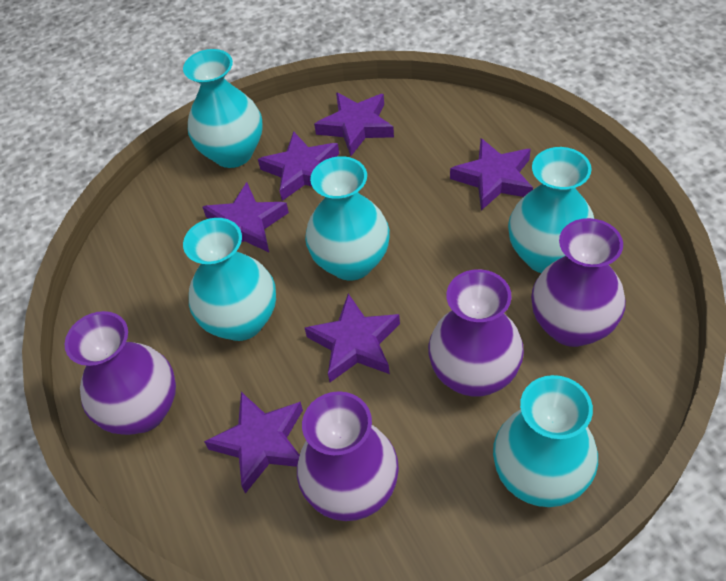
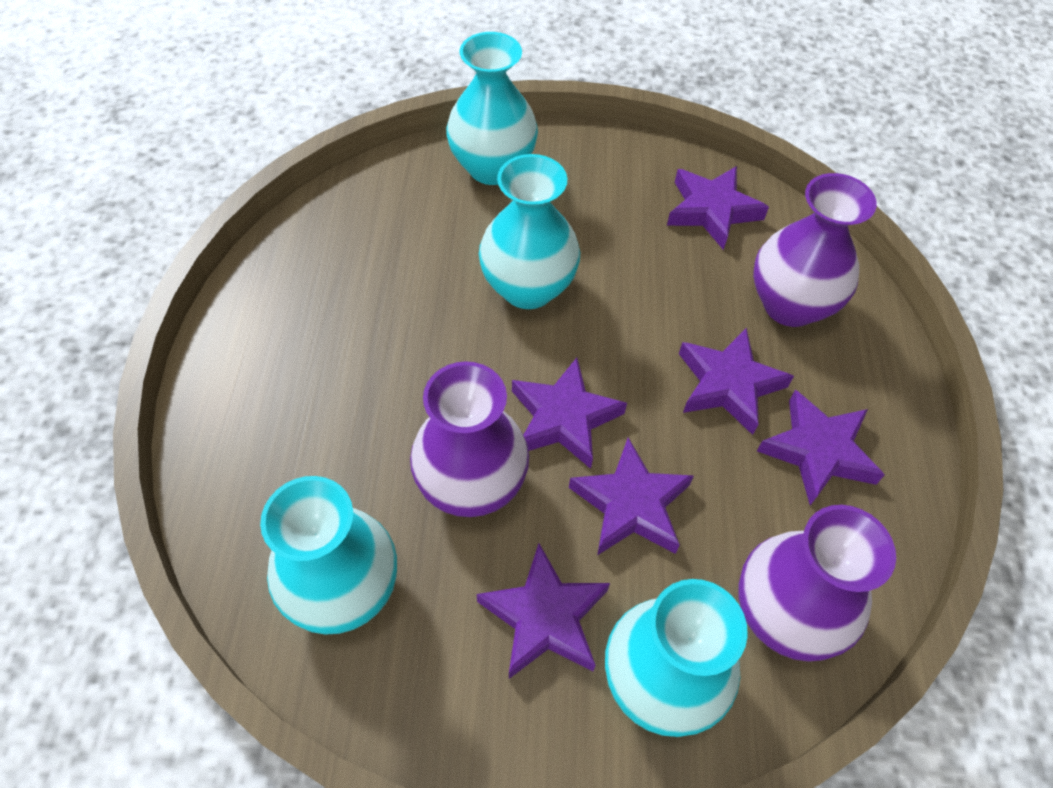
purple vase: 4 -> 3
turquoise vase: 5 -> 4

